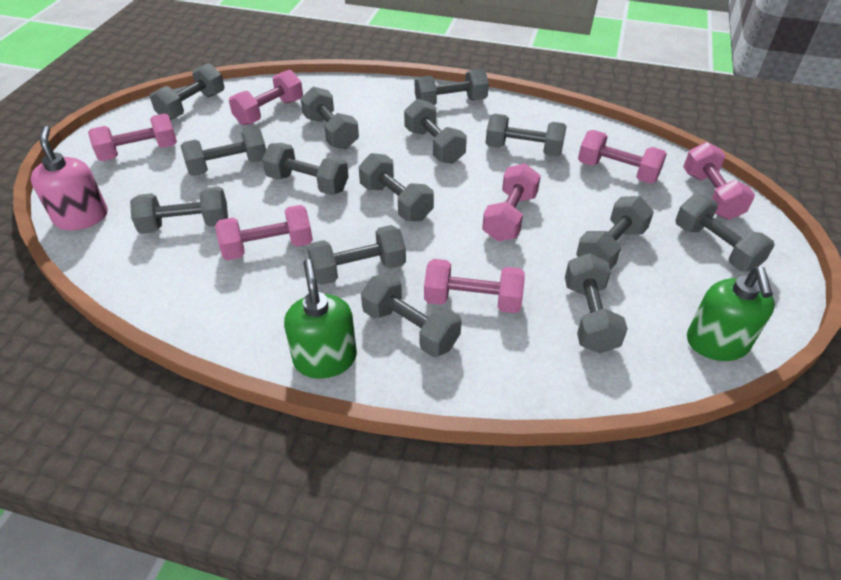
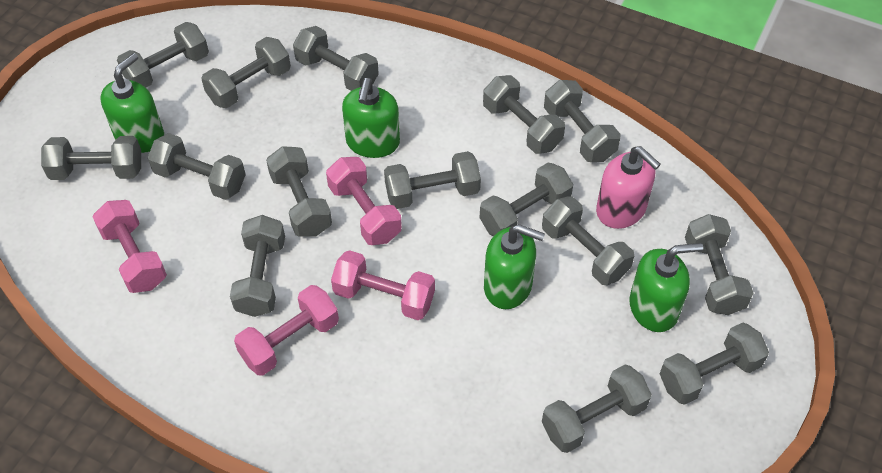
green soap dispenser: 2 -> 4
grey dumbbell: 14 -> 15
pink dumbbell: 7 -> 4

